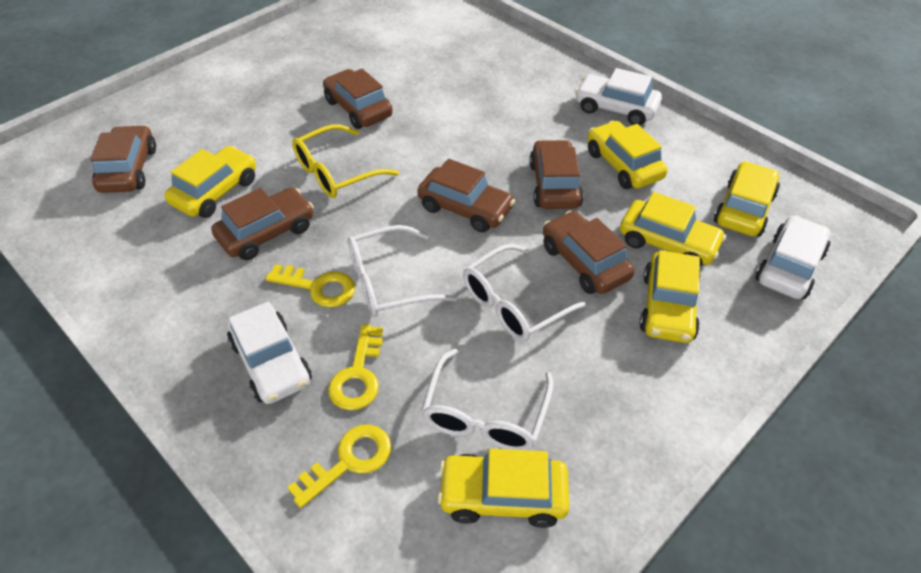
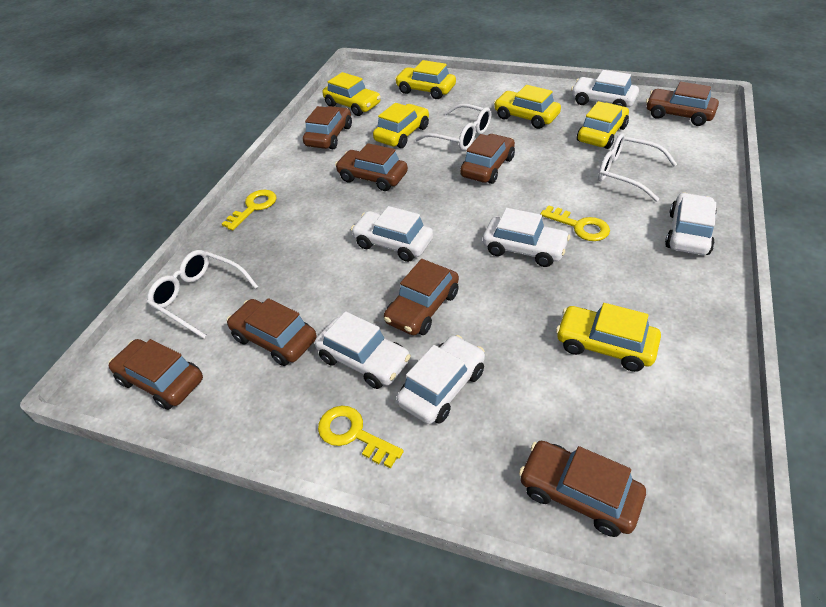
brown car: 6 -> 8
white car: 3 -> 6
yellow glasses: 1 -> 0

